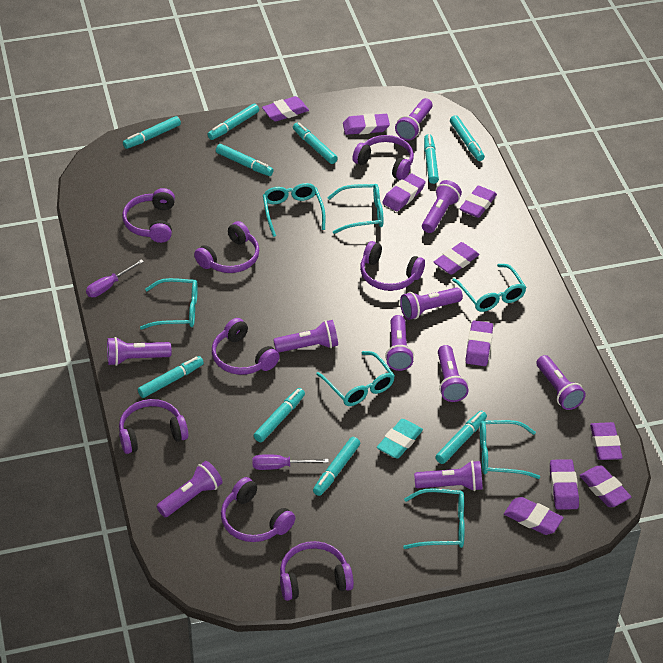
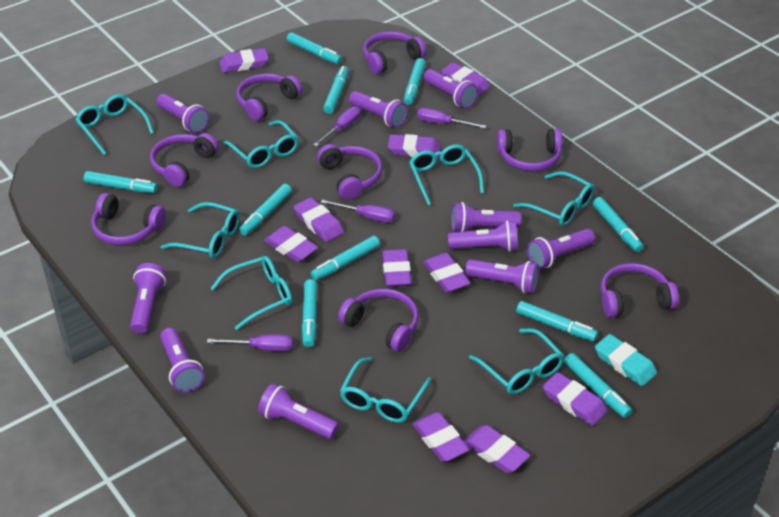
purple screwdriver: 2 -> 4
turquoise glasses: 7 -> 8

